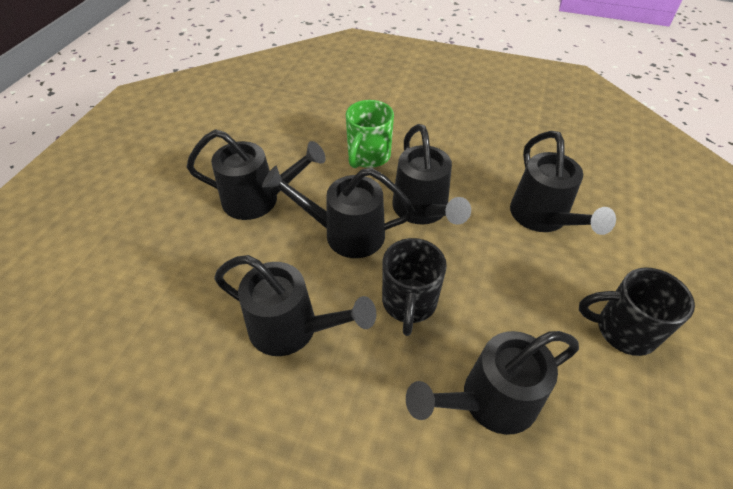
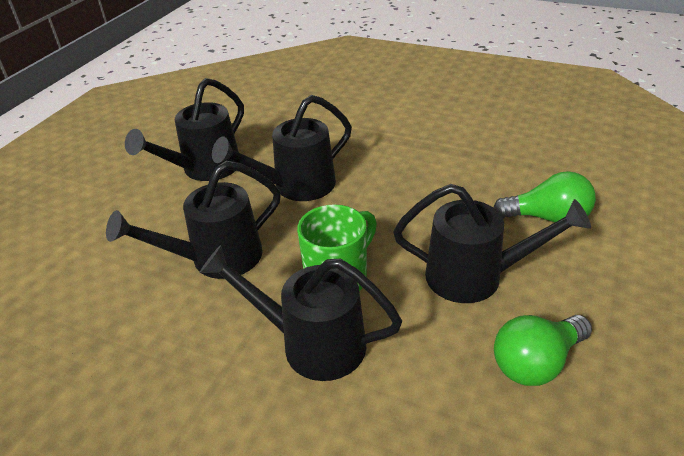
black mug: 2 -> 0
black watering can: 6 -> 5
green light bulb: 0 -> 2

